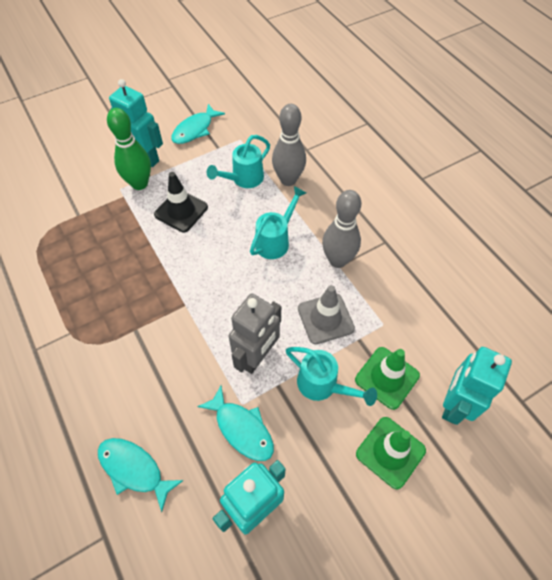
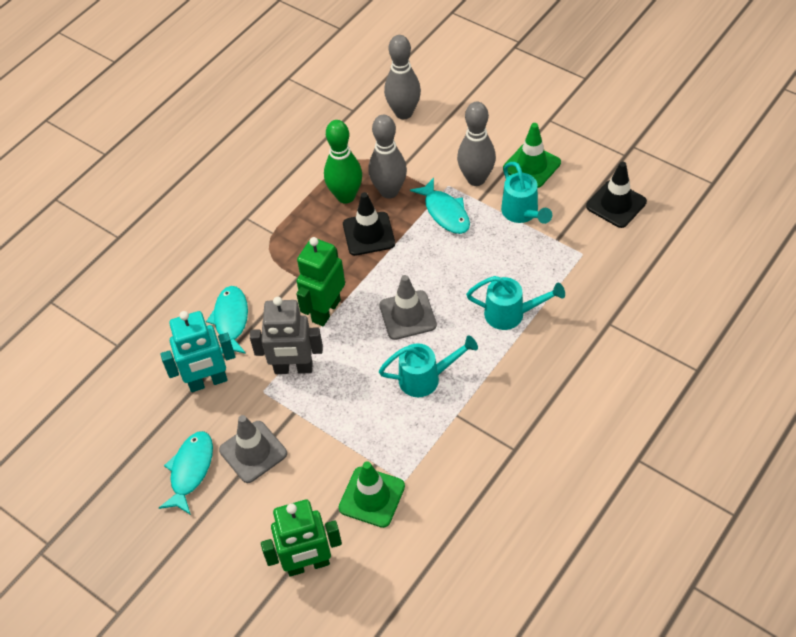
black traffic cone: 1 -> 2
green robot: 0 -> 2
grey bowling pin: 2 -> 3
grey traffic cone: 1 -> 2
turquoise robot: 3 -> 1

